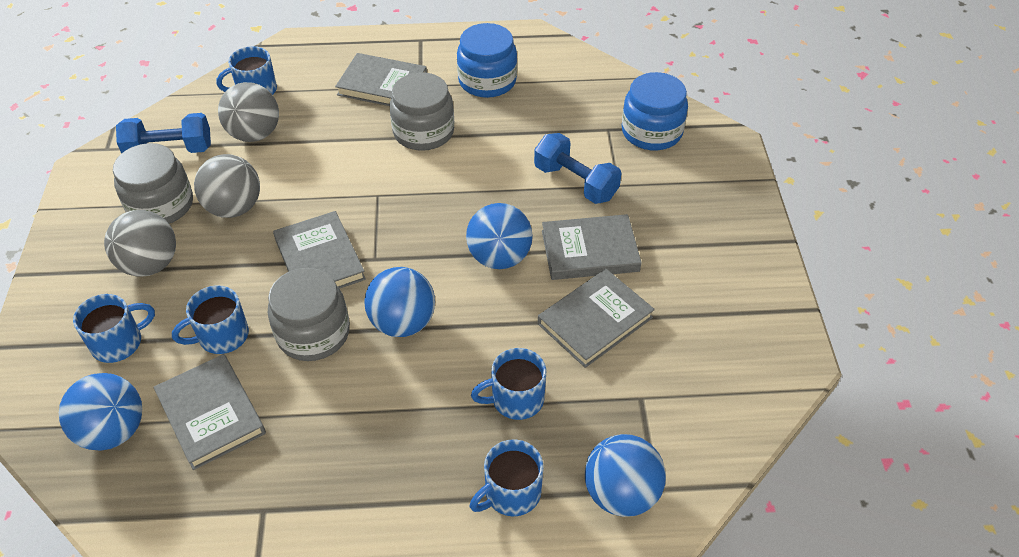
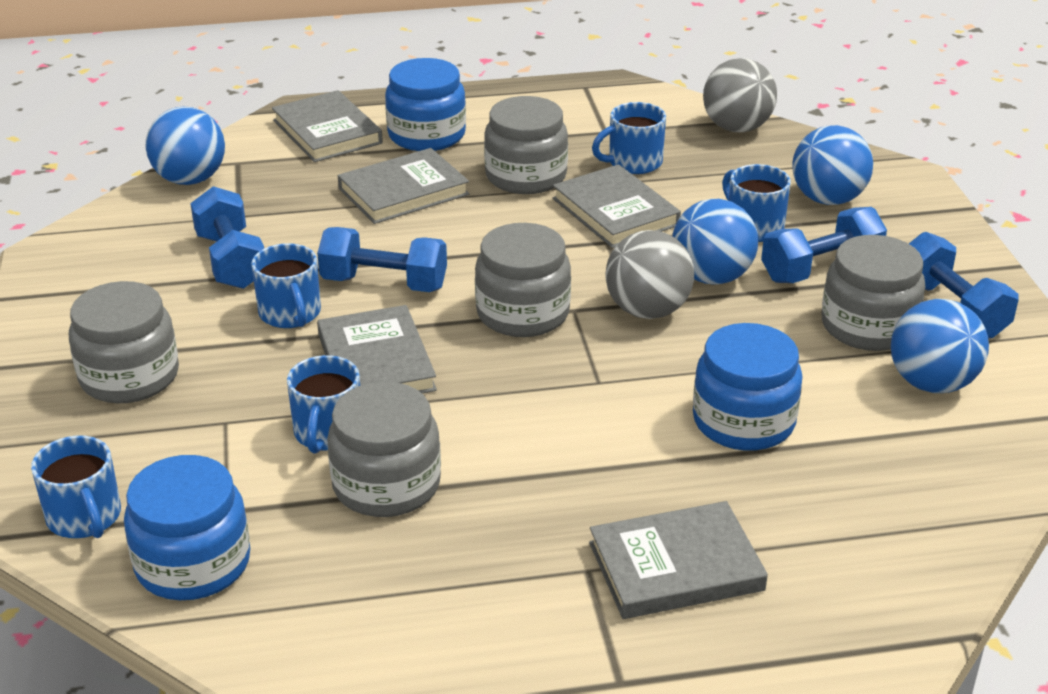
blue dumbbell: 2 -> 4
blue jar: 2 -> 3
grey ball: 3 -> 2
grey jar: 3 -> 5

